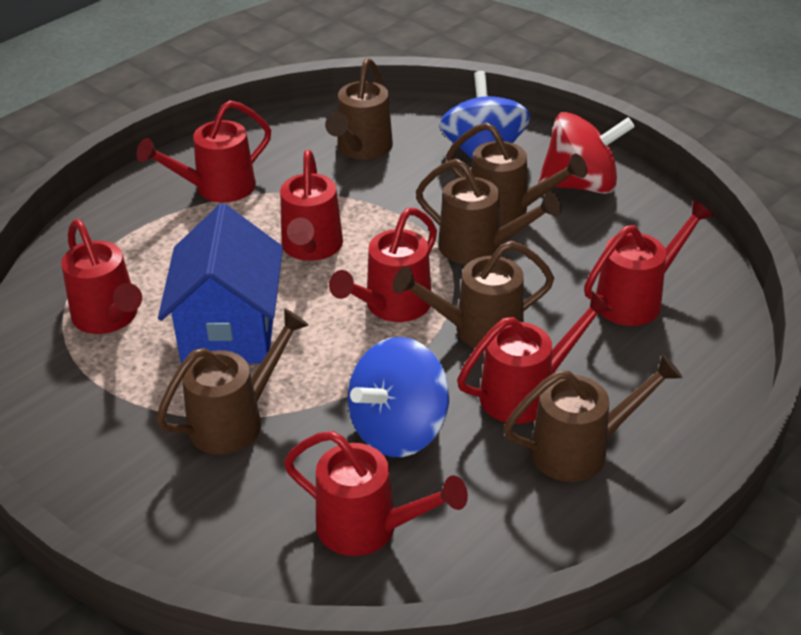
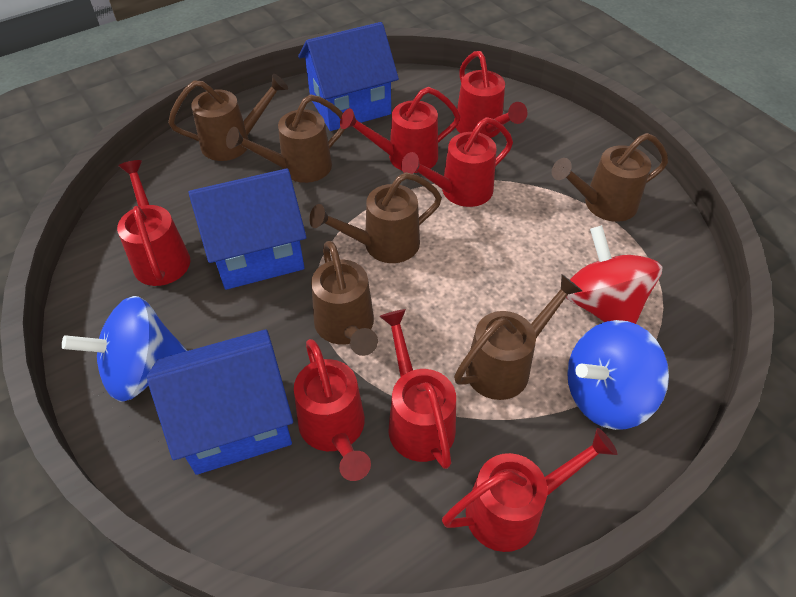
blue house: 1 -> 3

